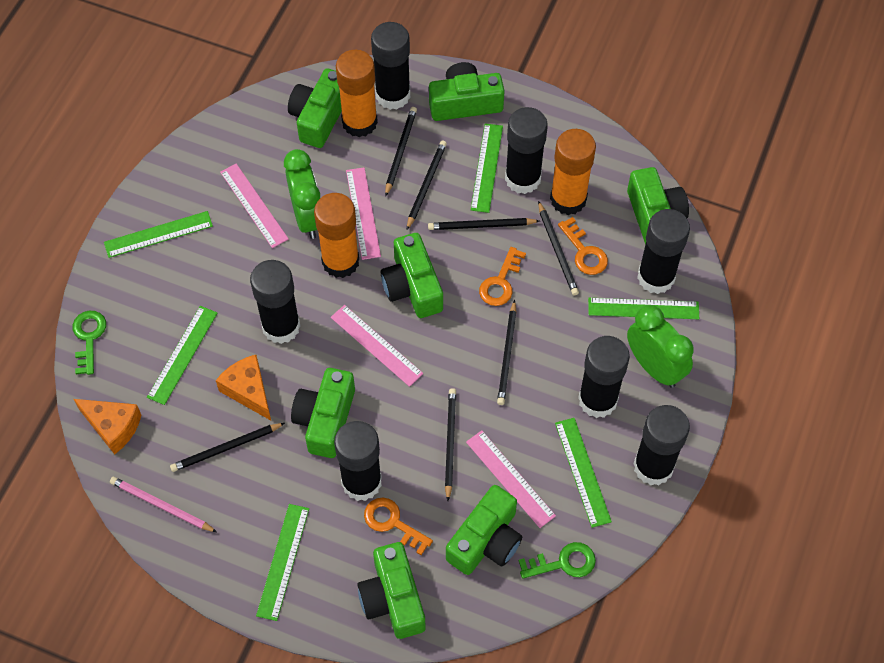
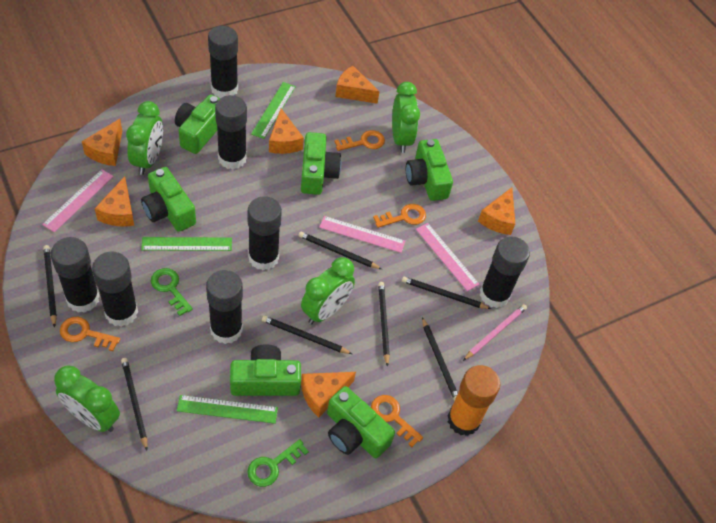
green camera: 7 -> 6
green clock: 2 -> 4
green ruler: 6 -> 3
orange cheese: 2 -> 6
orange glue stick: 3 -> 1
orange key: 3 -> 4
pink ruler: 4 -> 3

